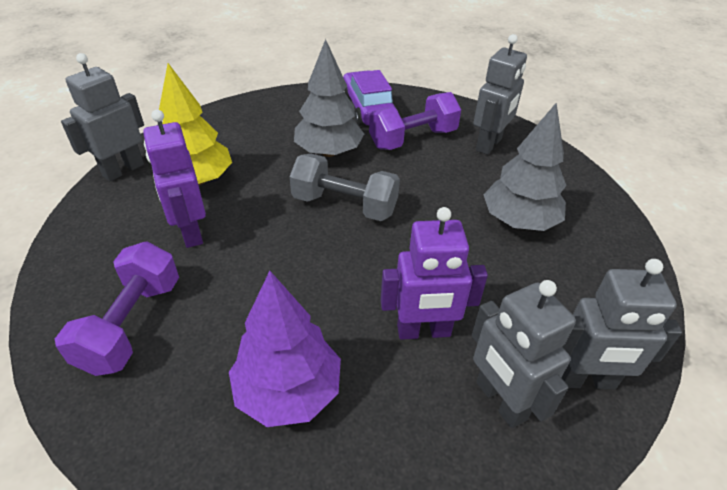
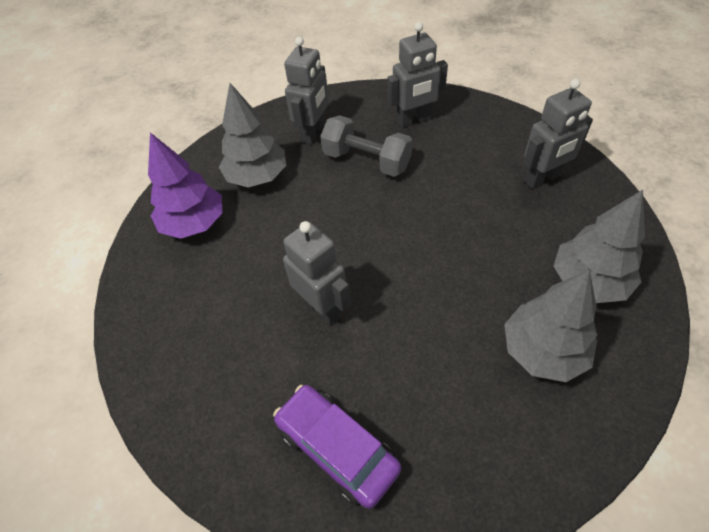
grey tree: 2 -> 3
purple dumbbell: 2 -> 0
purple robot: 2 -> 0
yellow tree: 1 -> 0

